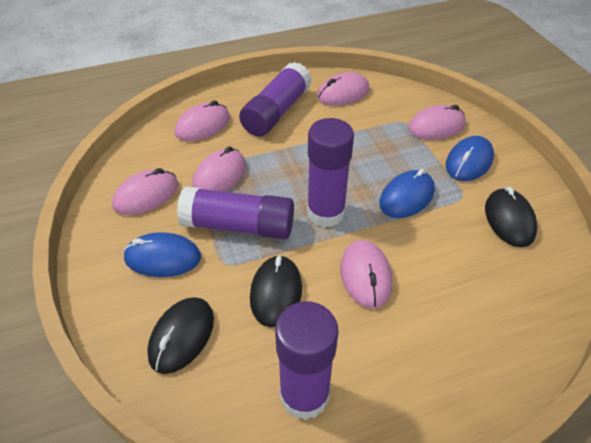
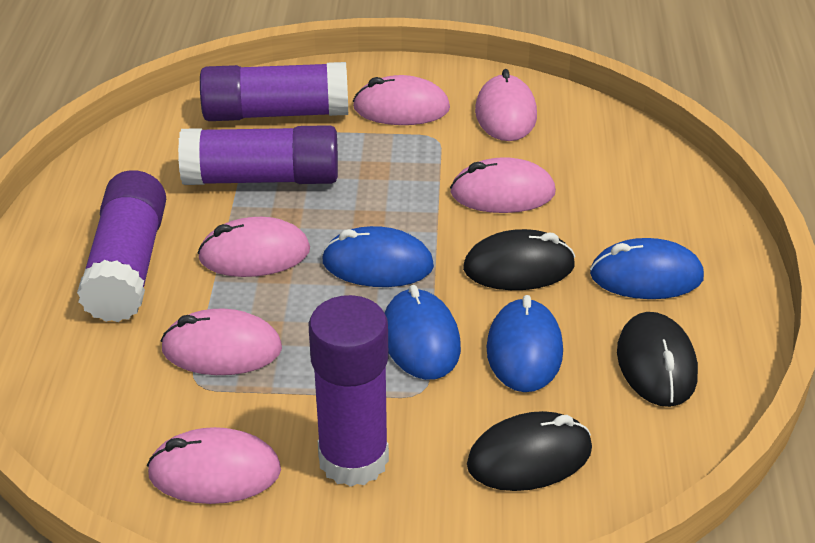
blue mouse: 3 -> 4

